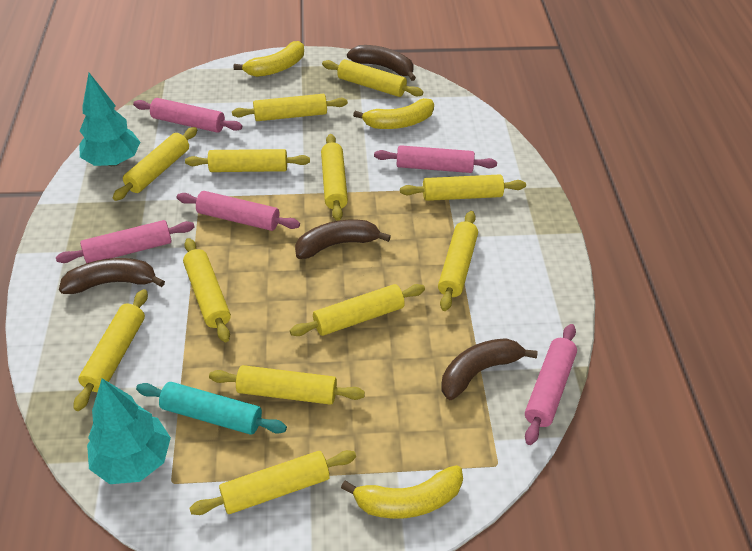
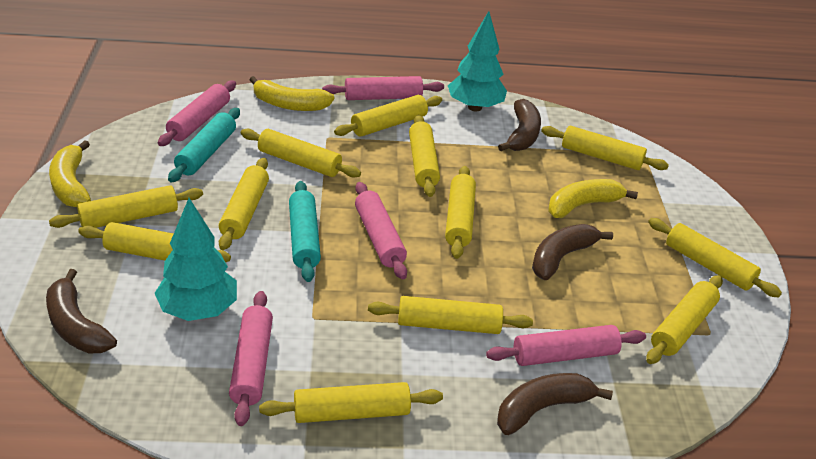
turquoise rolling pin: 1 -> 2

